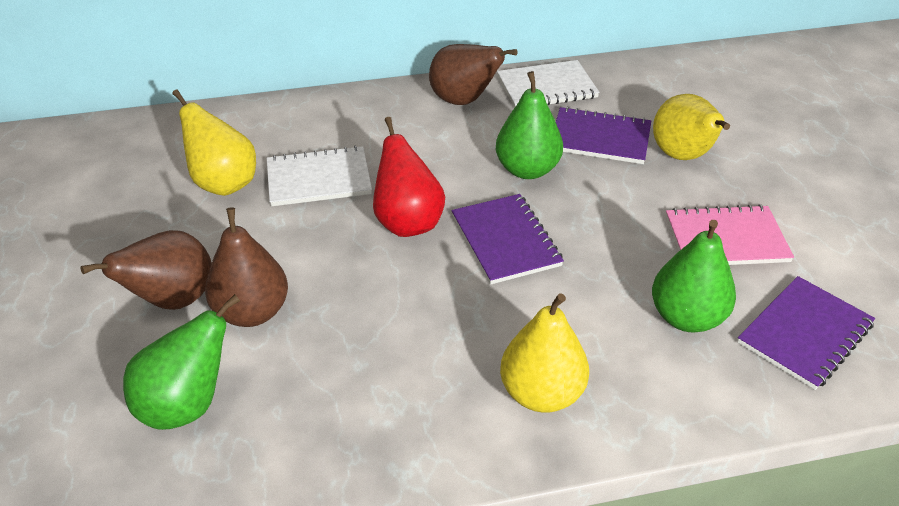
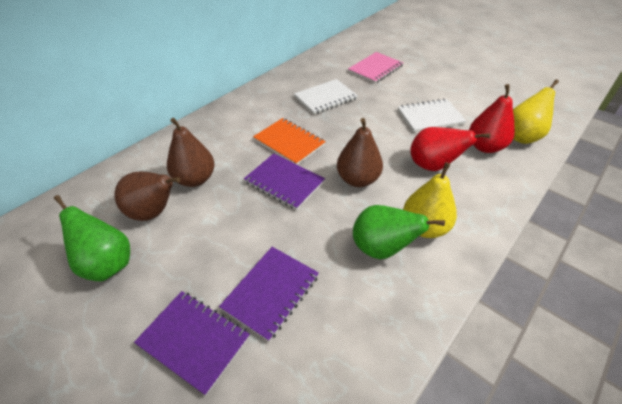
green pear: 3 -> 2
orange notebook: 0 -> 1
red pear: 1 -> 2
yellow pear: 3 -> 2

